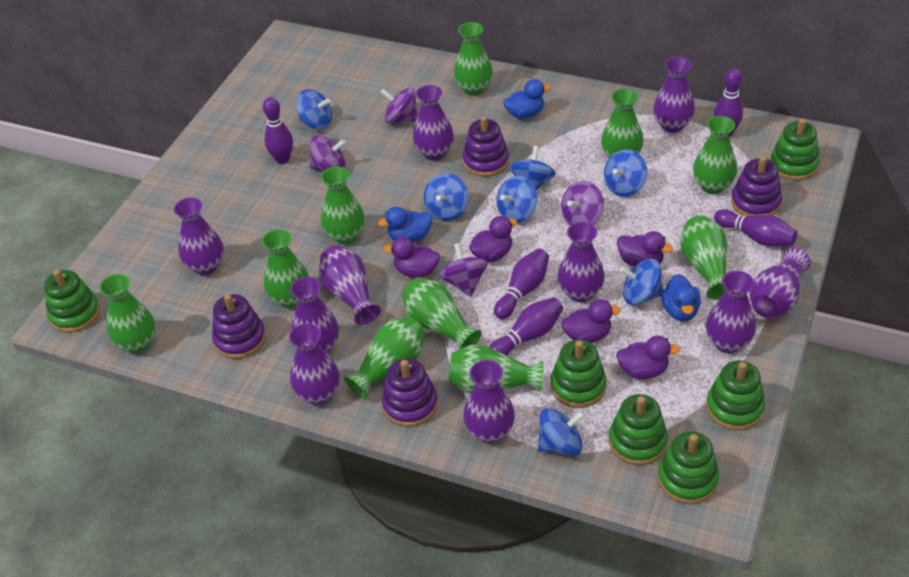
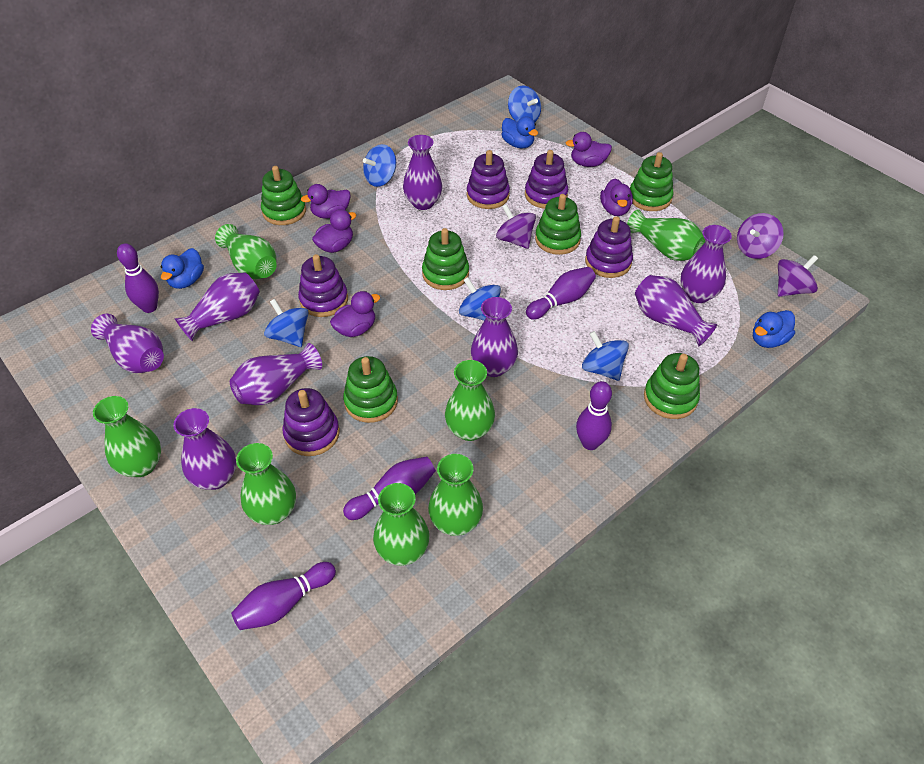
blue spinning top: 7 -> 5
green vase: 10 -> 7
purple spinning top: 4 -> 3
purple stacking toy: 4 -> 5
purple vase: 10 -> 8

